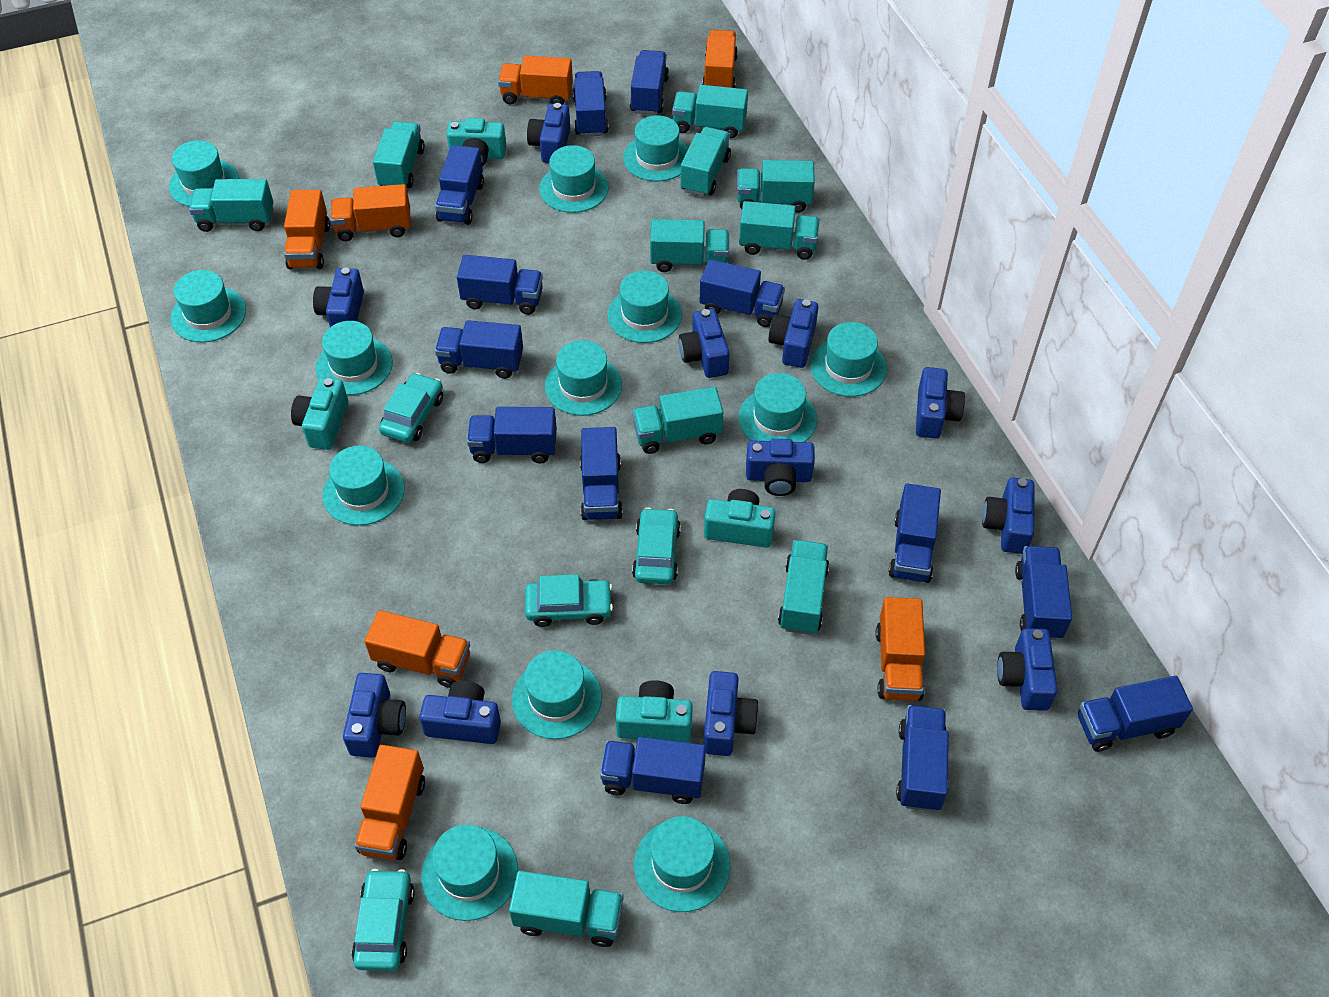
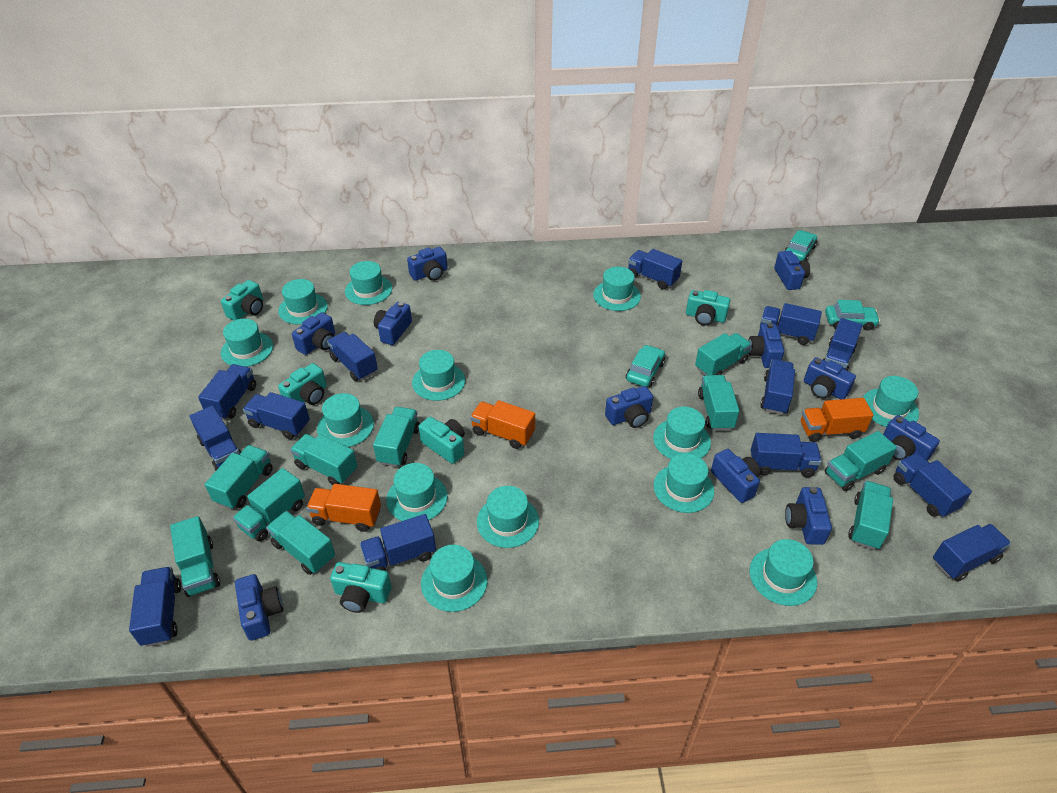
orange truck: 7 -> 3
turquoise camera: 4 -> 5
turquoise car: 4 -> 3

